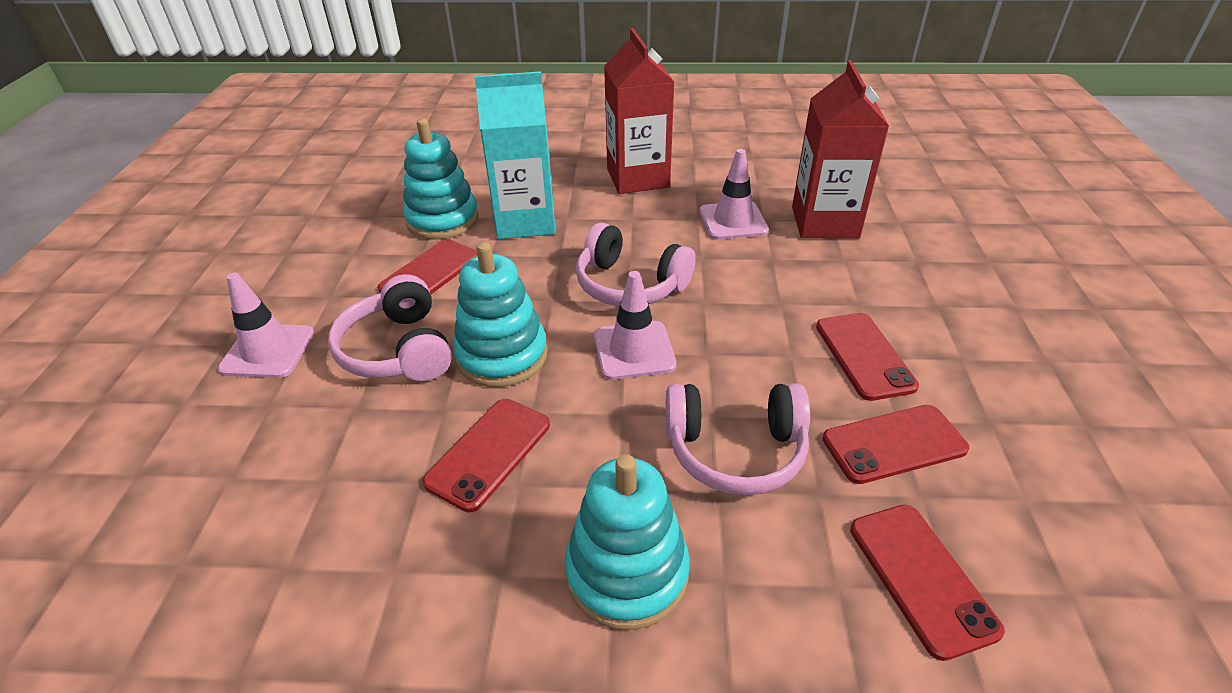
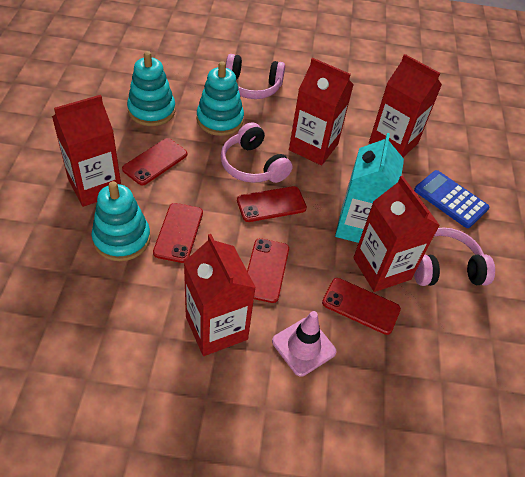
blue calculator: 0 -> 1
pink traffic cone: 3 -> 1
red carton: 2 -> 5

